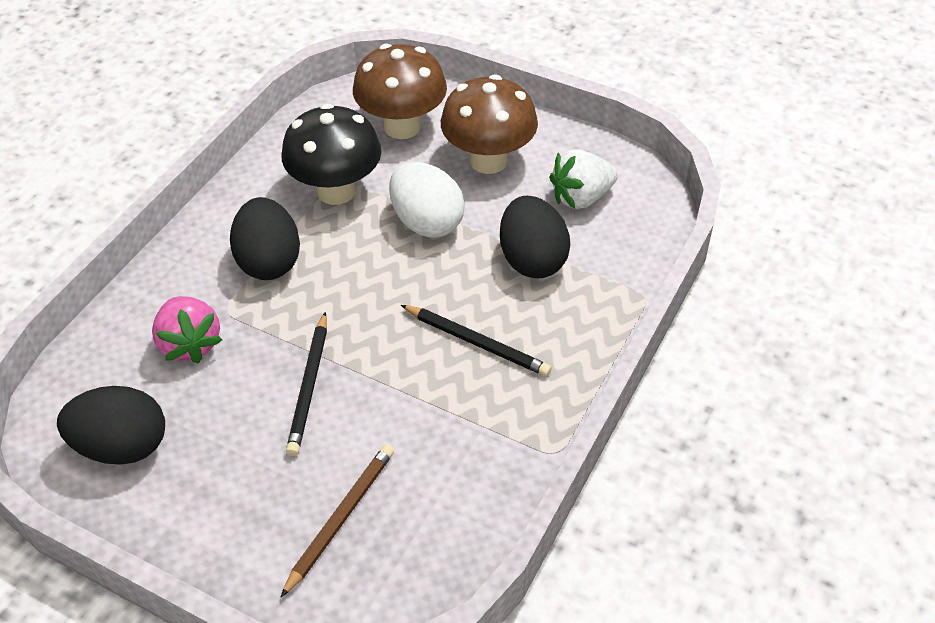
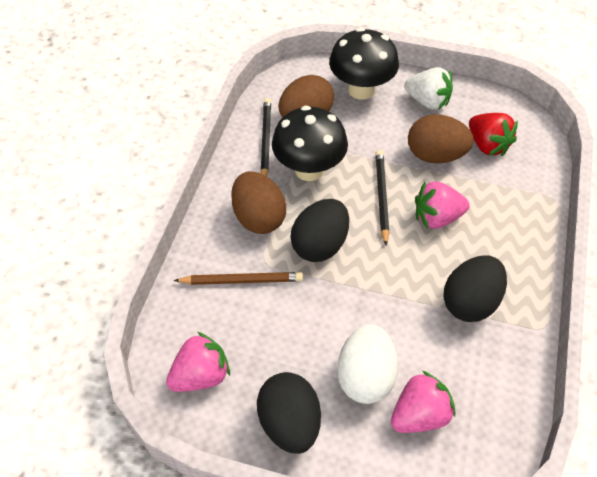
black mushroom: 1 -> 2
brown egg: 0 -> 3
brown mushroom: 2 -> 0
pink strawberry: 1 -> 3
red strawberry: 0 -> 1

